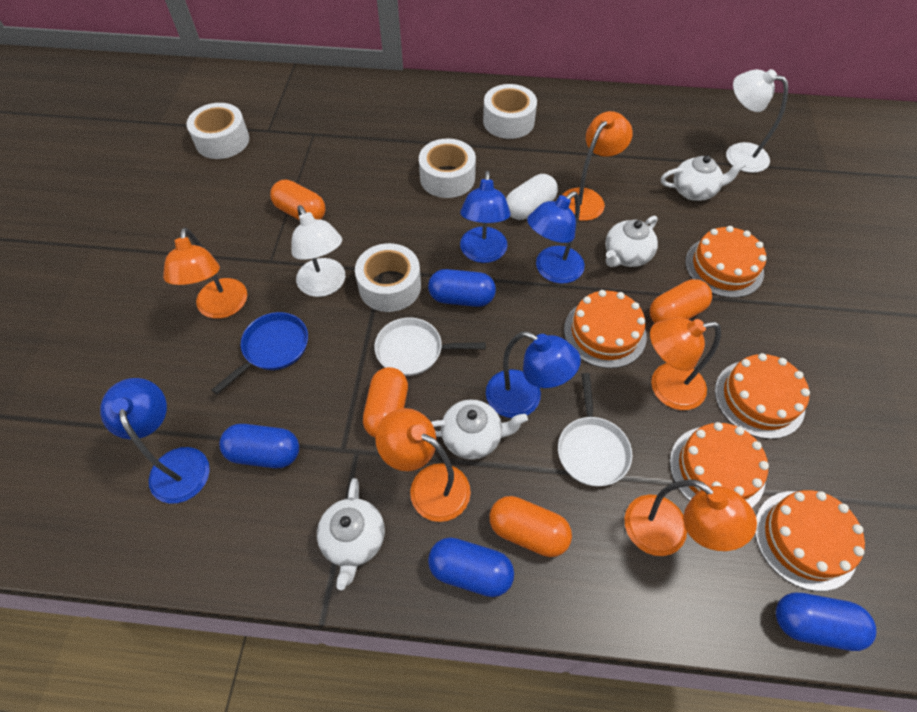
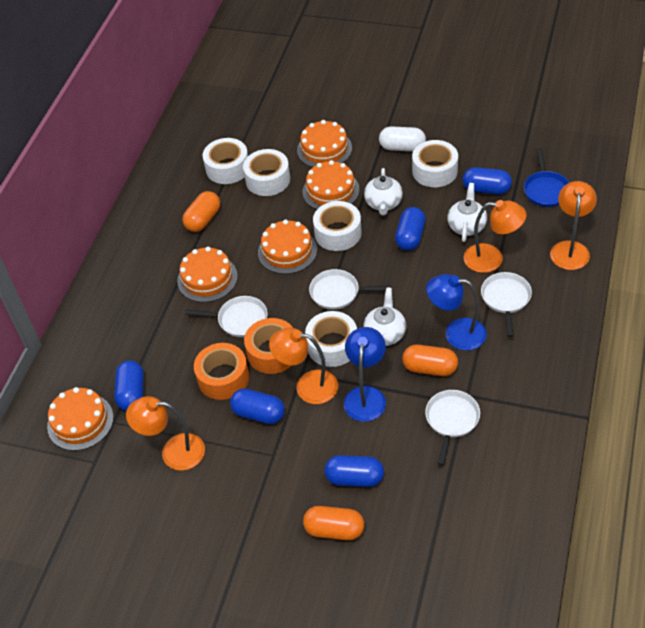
blue capsule: 4 -> 5
blue lamp: 4 -> 2
orange capsule: 4 -> 3
orange lamp: 5 -> 4
orange tape: 0 -> 2
white lamp: 2 -> 0
white pan: 2 -> 4
white tape: 4 -> 5
white teapot: 4 -> 3

